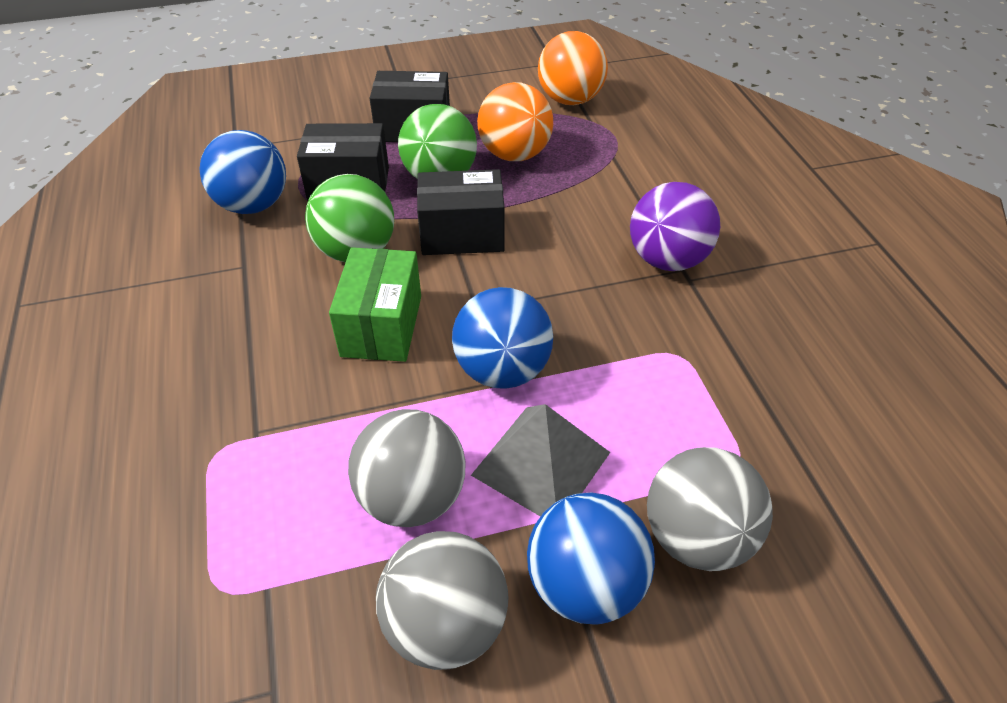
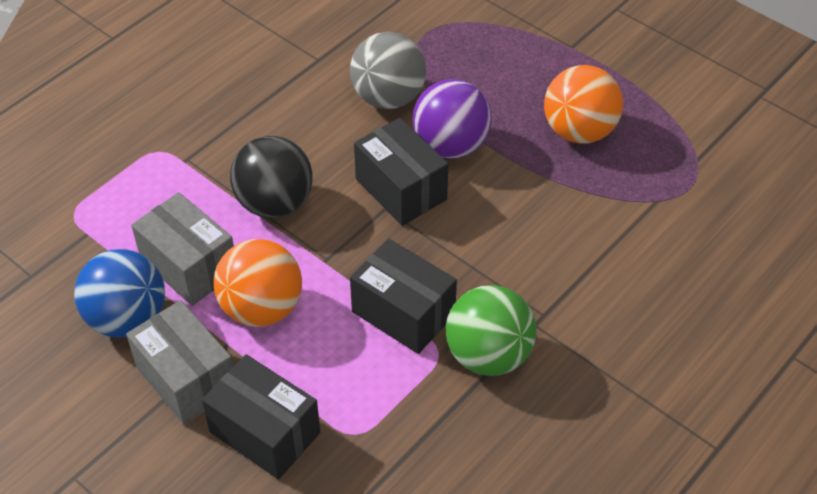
black ball: 0 -> 1
blue ball: 3 -> 1
green ball: 2 -> 1
green box: 1 -> 0
grey ball: 3 -> 1
grey box: 0 -> 2
grey pyramid: 1 -> 0

